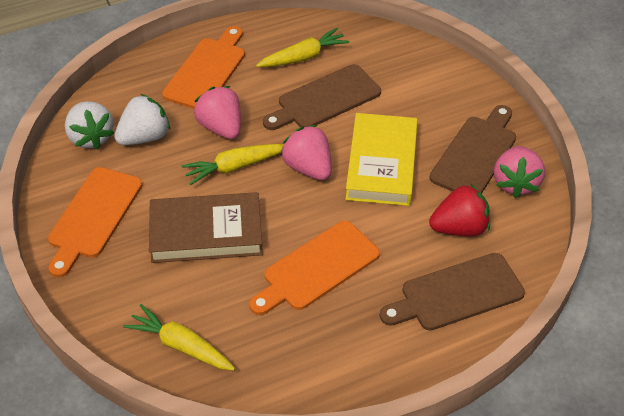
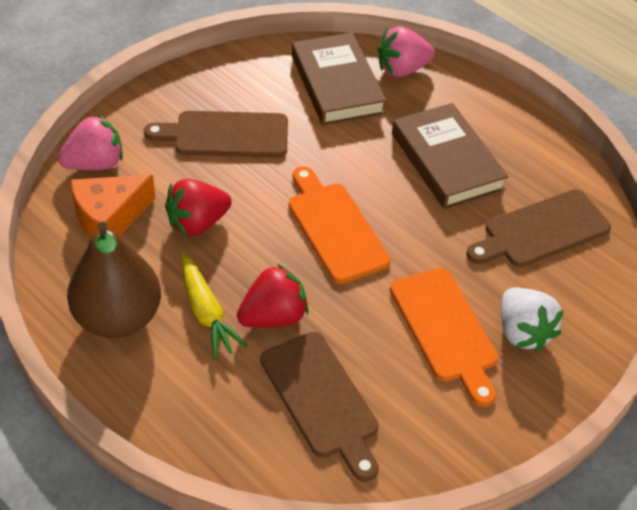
brown book: 1 -> 2
brown pear: 0 -> 1
orange cheese: 0 -> 1
orange cutting board: 3 -> 2
pink strawberry: 3 -> 2
red strawberry: 1 -> 2
white strawberry: 2 -> 1
yellow book: 1 -> 0
yellow carrot: 3 -> 1

